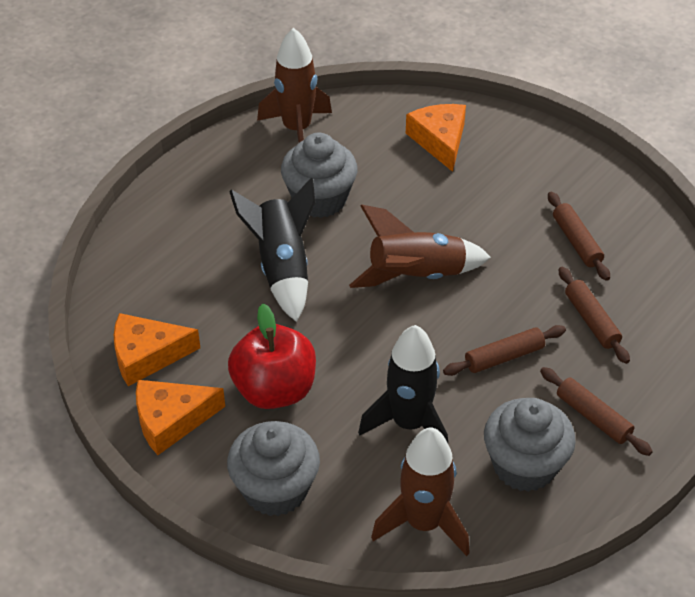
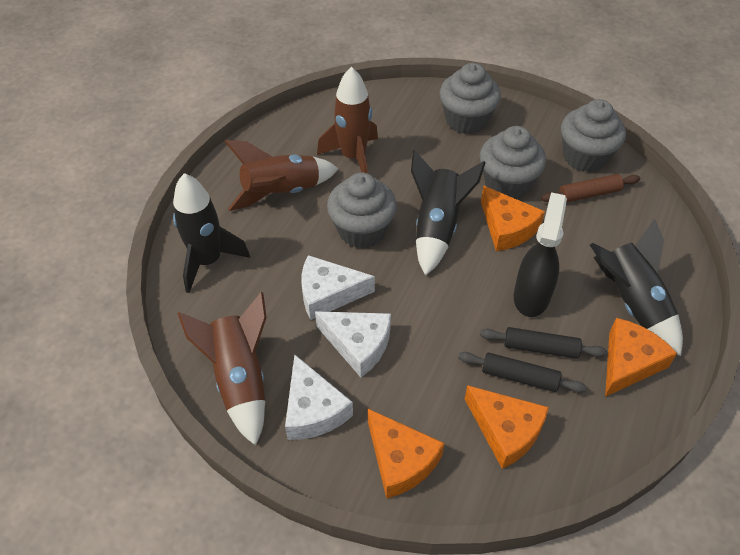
black rocket: 2 -> 3
black rolling pin: 0 -> 2
black spray bottle: 0 -> 1
brown rolling pin: 4 -> 1
grey cupcake: 3 -> 4
orange cheese: 3 -> 4
red apple: 1 -> 0
white cheese: 0 -> 3

